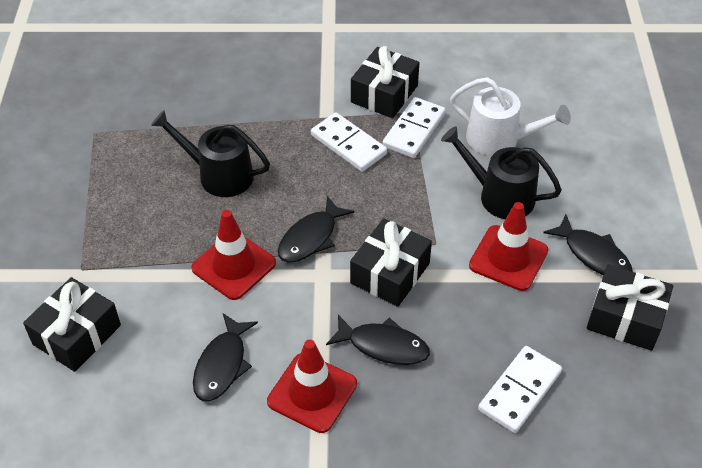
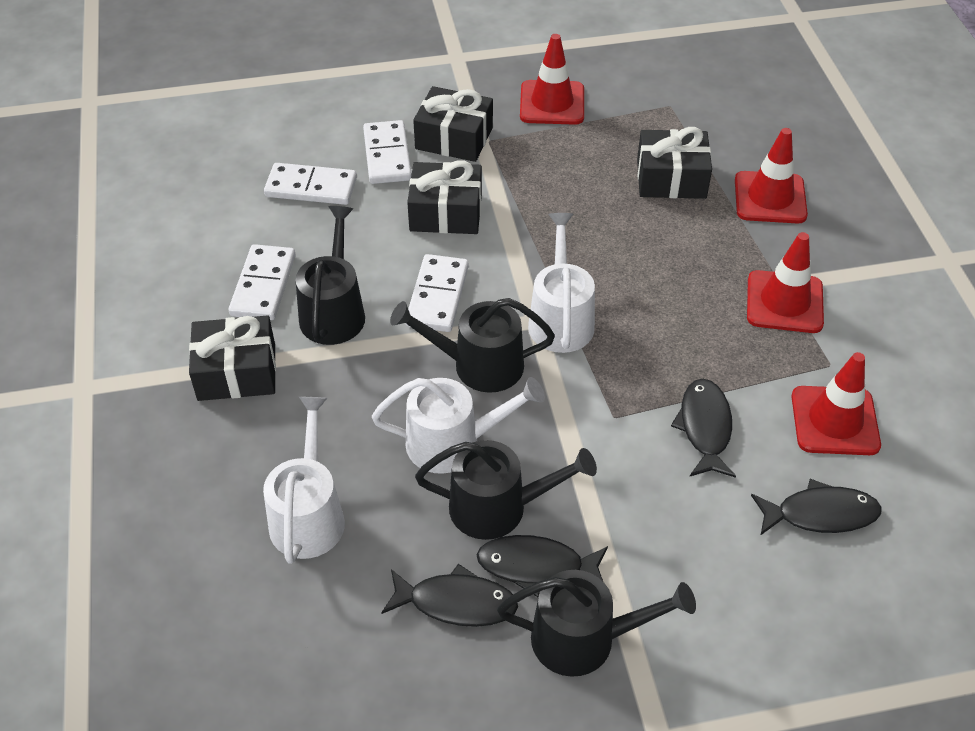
black watering can: 2 -> 4
red traffic cone: 3 -> 4
white domino: 3 -> 4
white watering can: 1 -> 3

